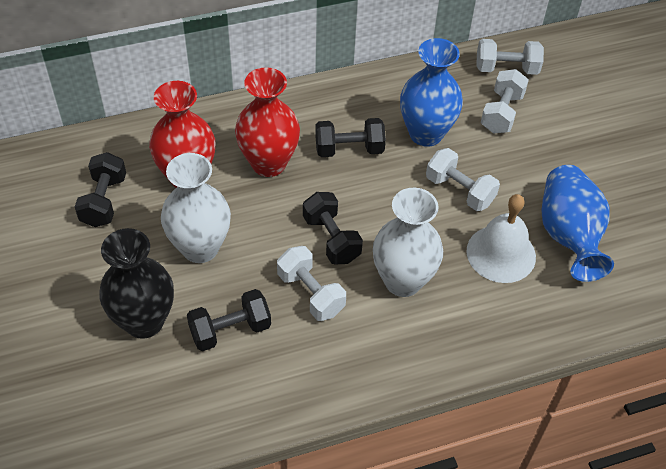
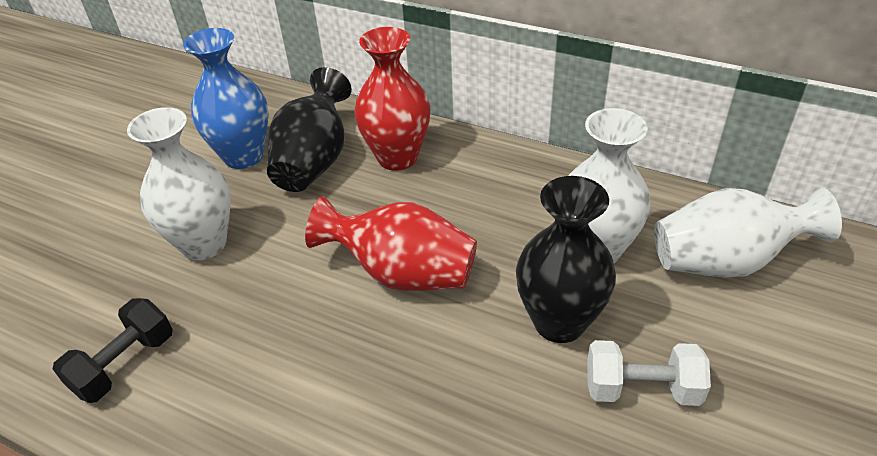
black dumbbell: 4 -> 1
black vase: 1 -> 2
blue vase: 2 -> 1
white bell: 1 -> 0
white dumbbell: 4 -> 1
white vase: 2 -> 3

